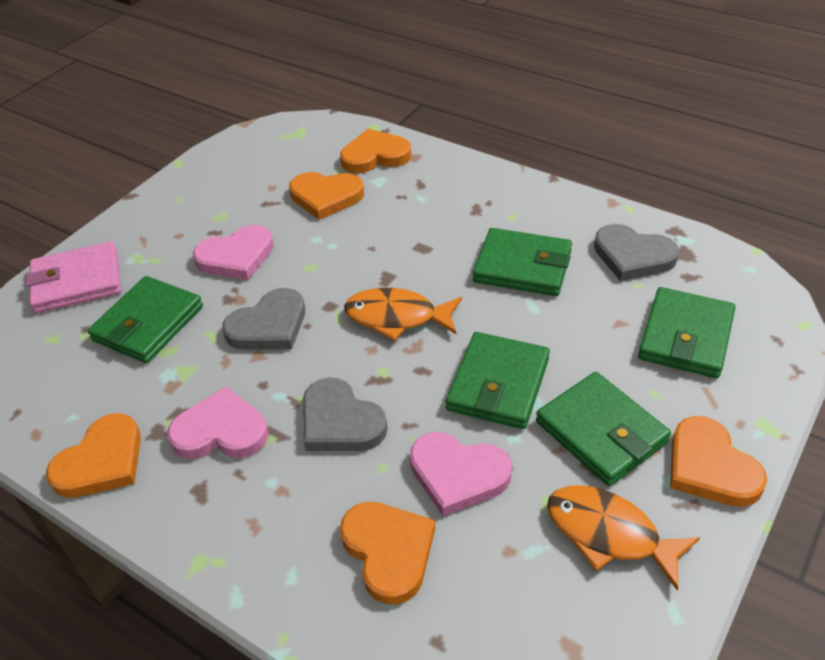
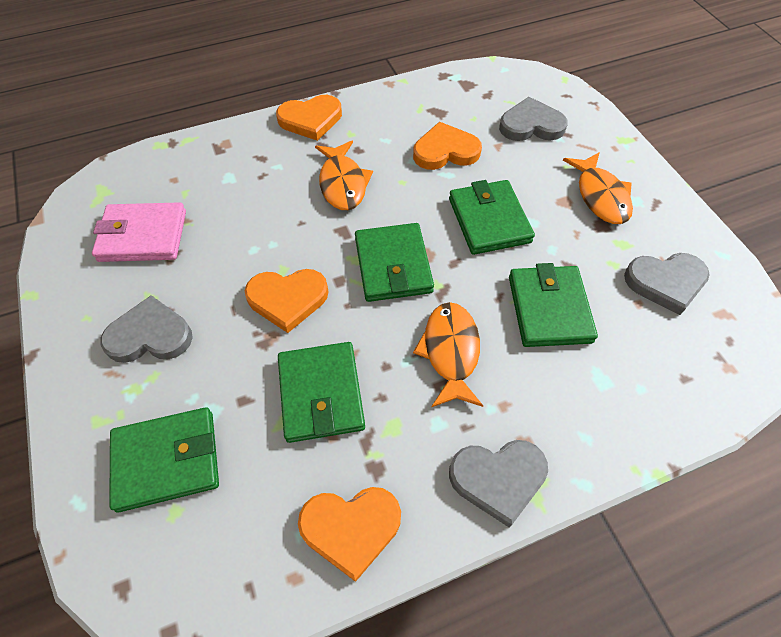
grey heart: 3 -> 4
orange fish: 2 -> 3
orange heart: 5 -> 4
pink heart: 3 -> 0

